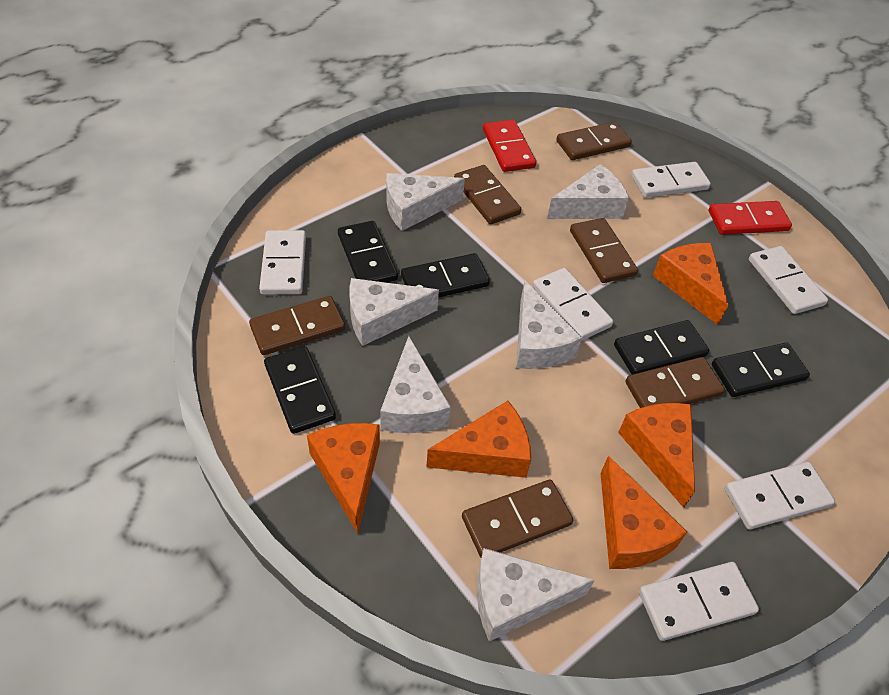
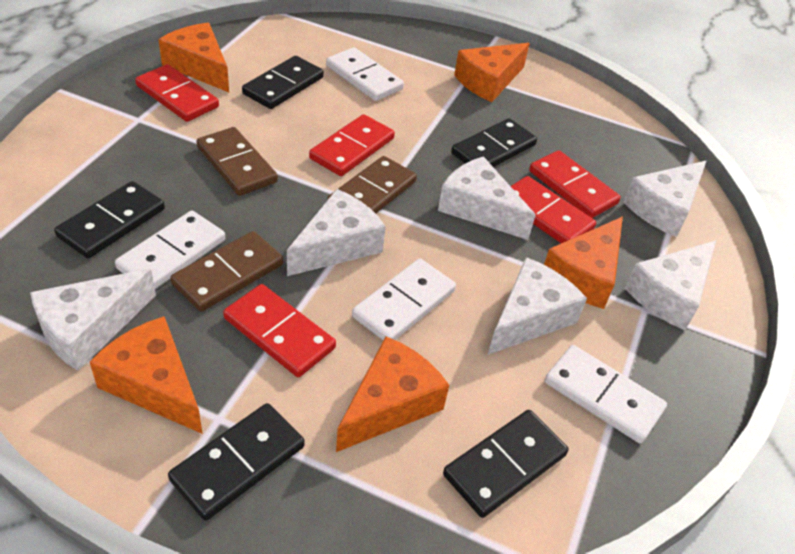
brown domino: 6 -> 3
red domino: 2 -> 5
white domino: 6 -> 4

